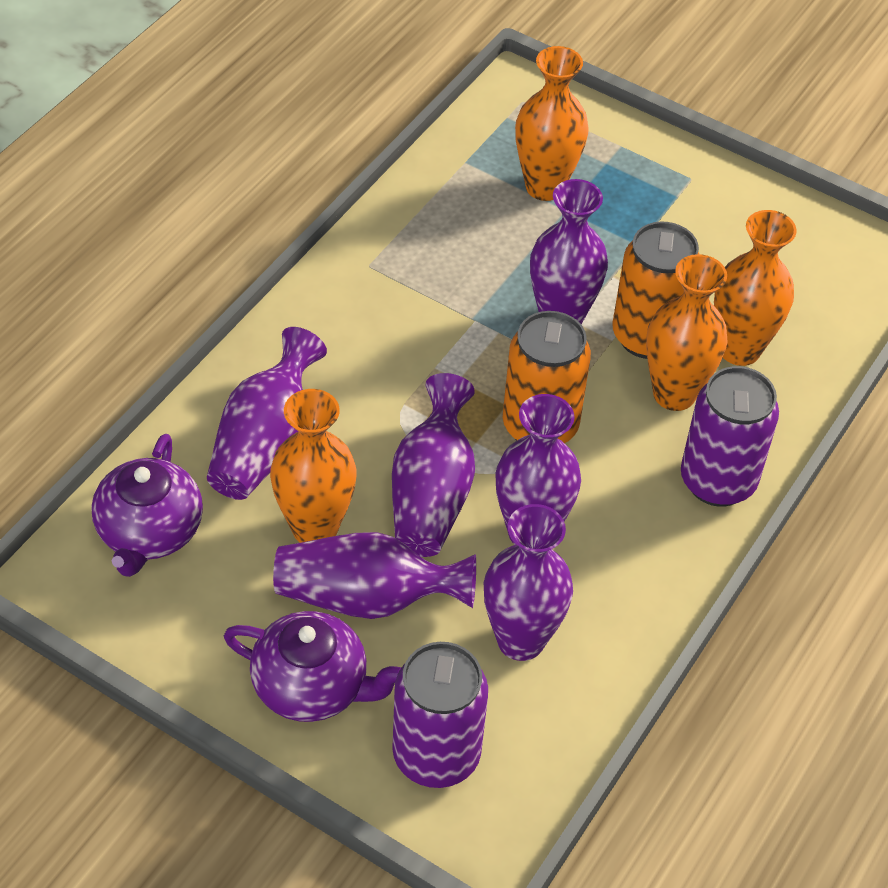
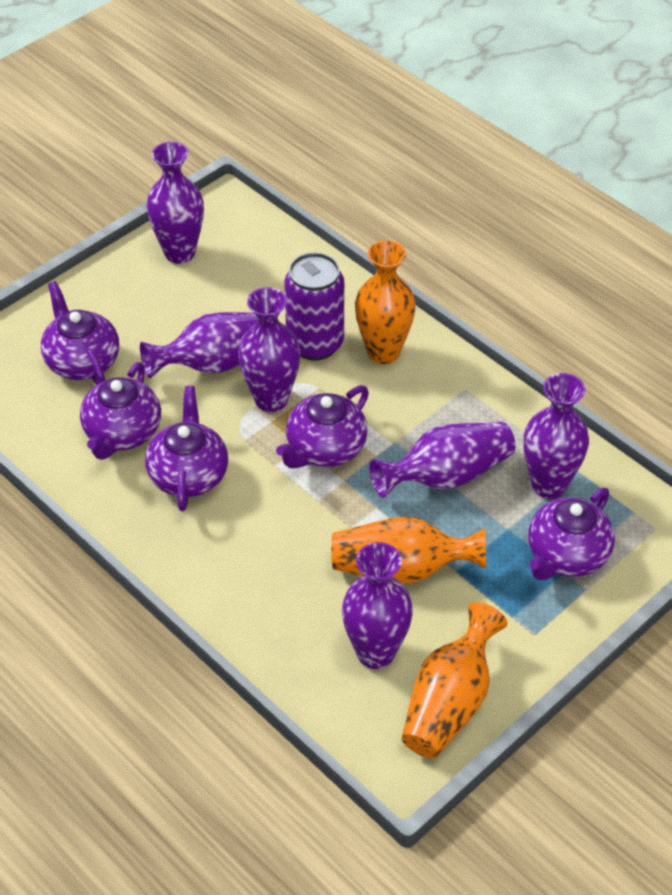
orange can: 2 -> 0
orange vase: 4 -> 3
purple can: 2 -> 1
purple teapot: 2 -> 5

